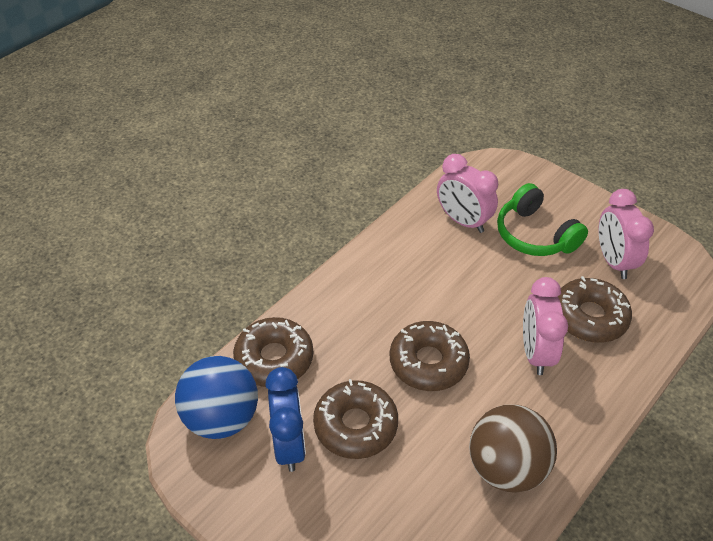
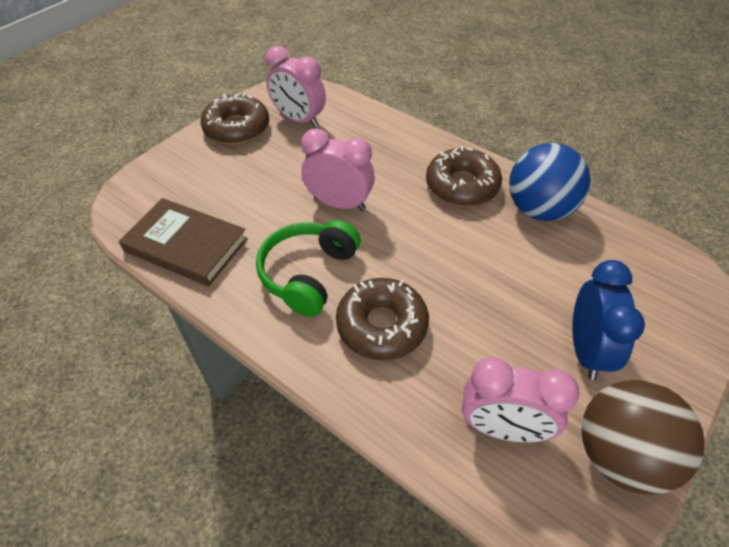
brown book: 0 -> 1
brown donut: 4 -> 3

